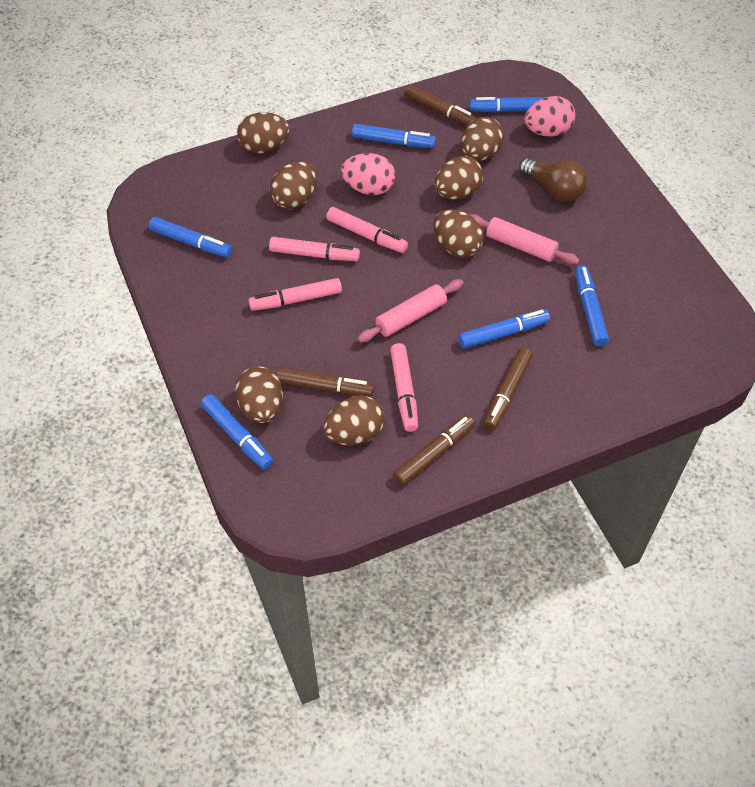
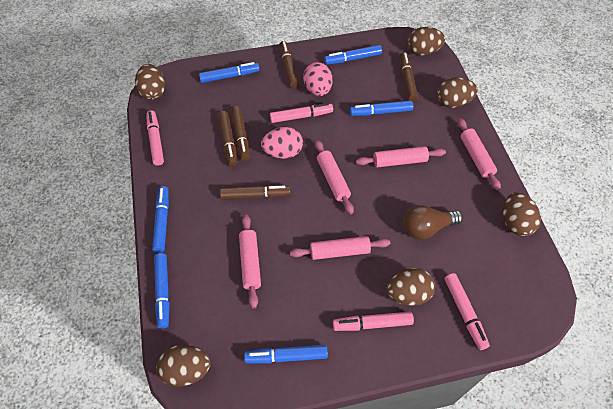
brown egg: 7 -> 6
brown marker: 4 -> 5
pink rolling pin: 2 -> 5

